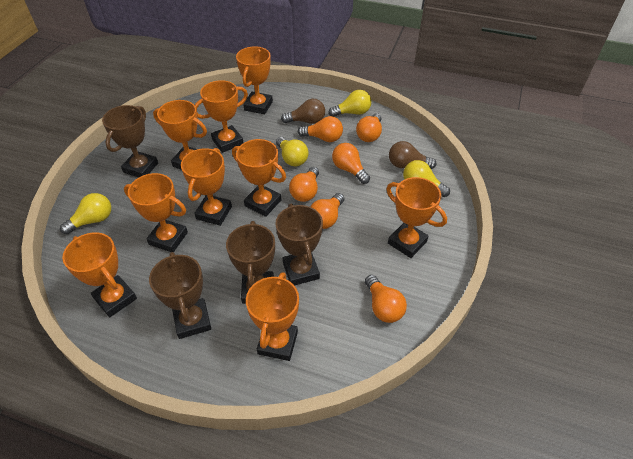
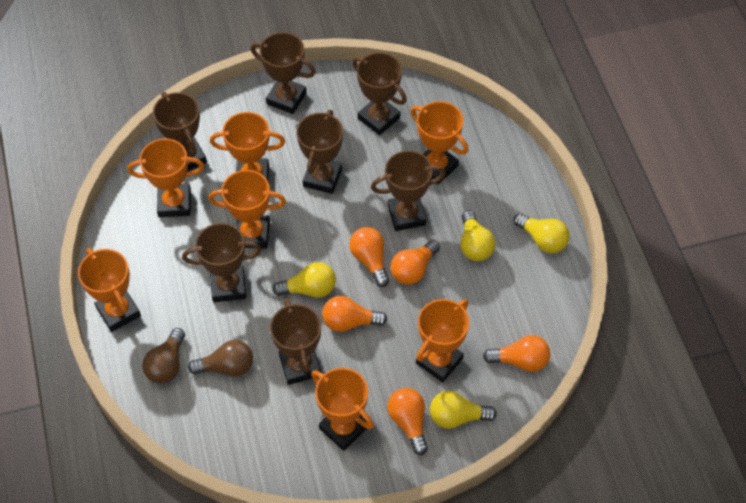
brown trophy: 4 -> 7
orange light bulb: 6 -> 5
orange trophy: 9 -> 7

